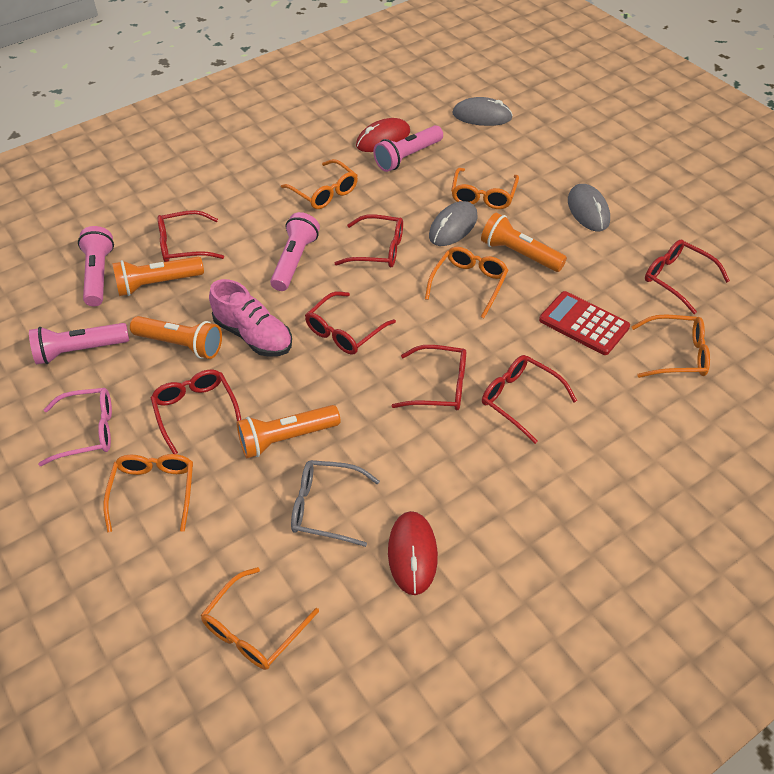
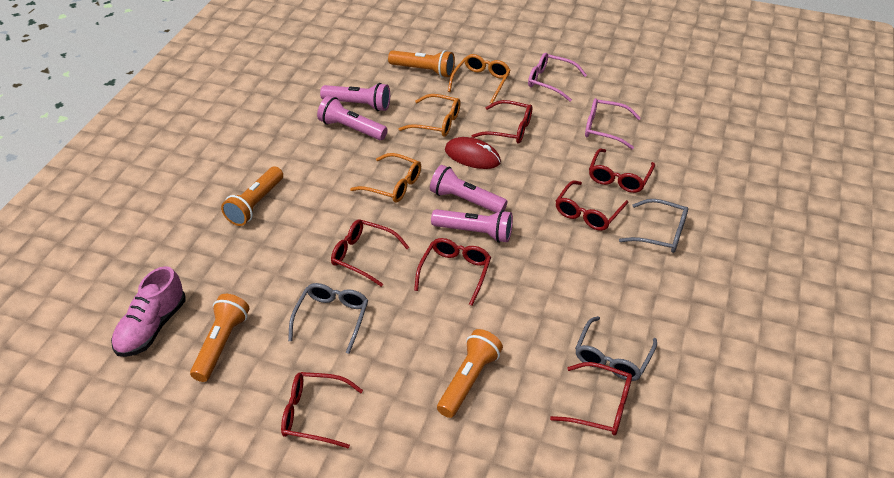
grey glasses: 1 -> 3
grey mouse: 3 -> 0
orange glasses: 6 -> 3
pink glasses: 1 -> 2
red calculator: 1 -> 0
red mouse: 2 -> 1

